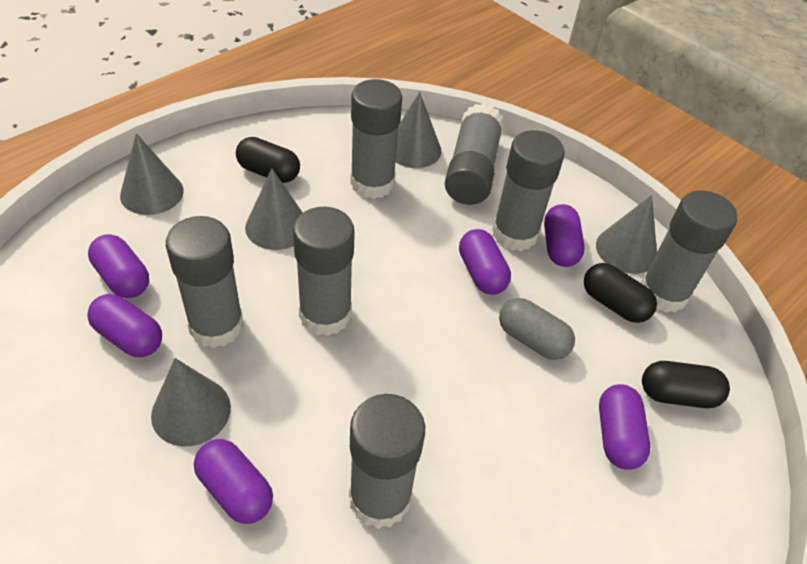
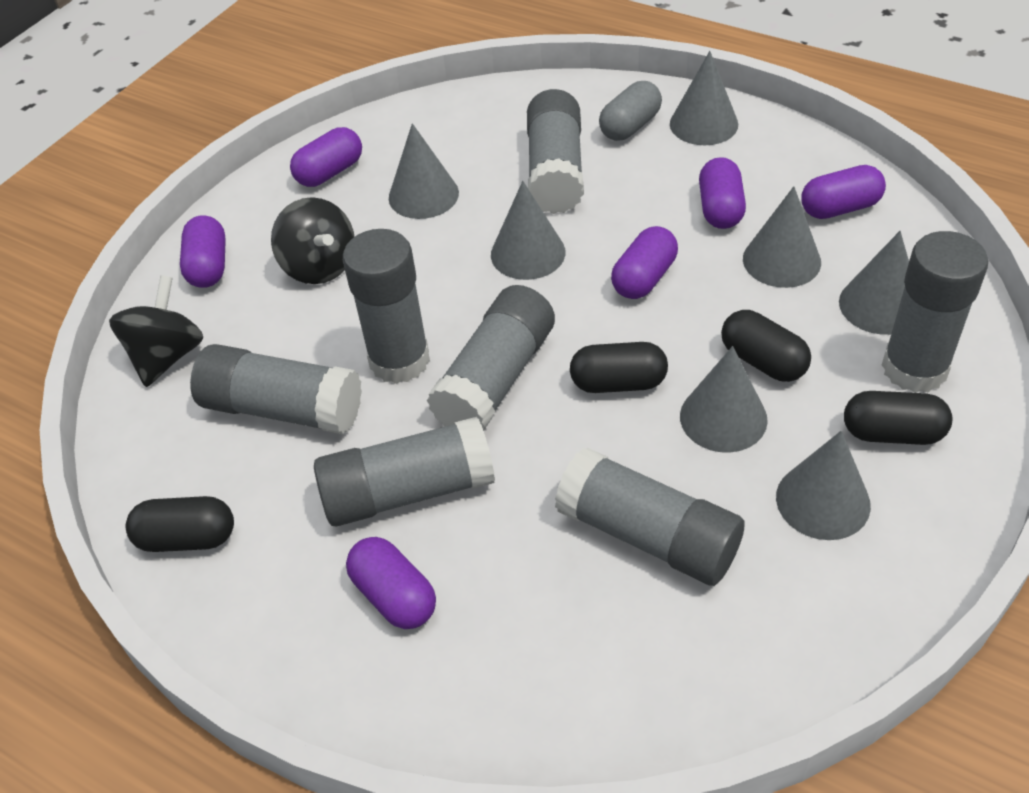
black capsule: 3 -> 4
black spinning top: 0 -> 2
grey cone: 5 -> 7

